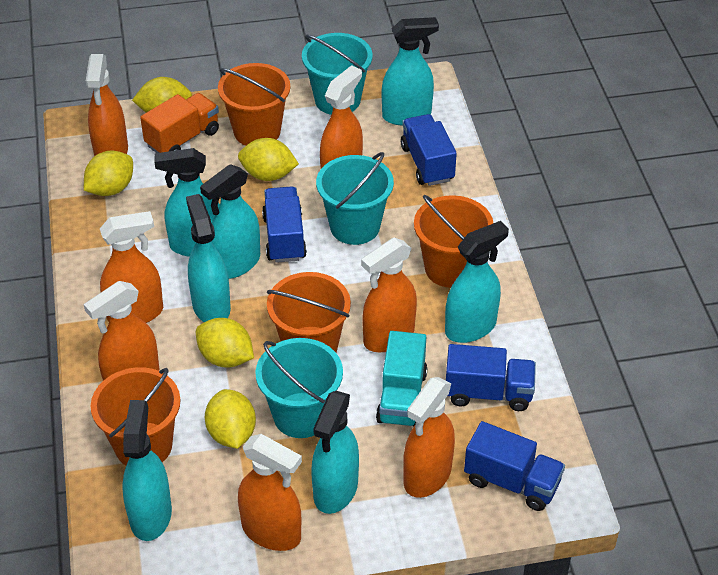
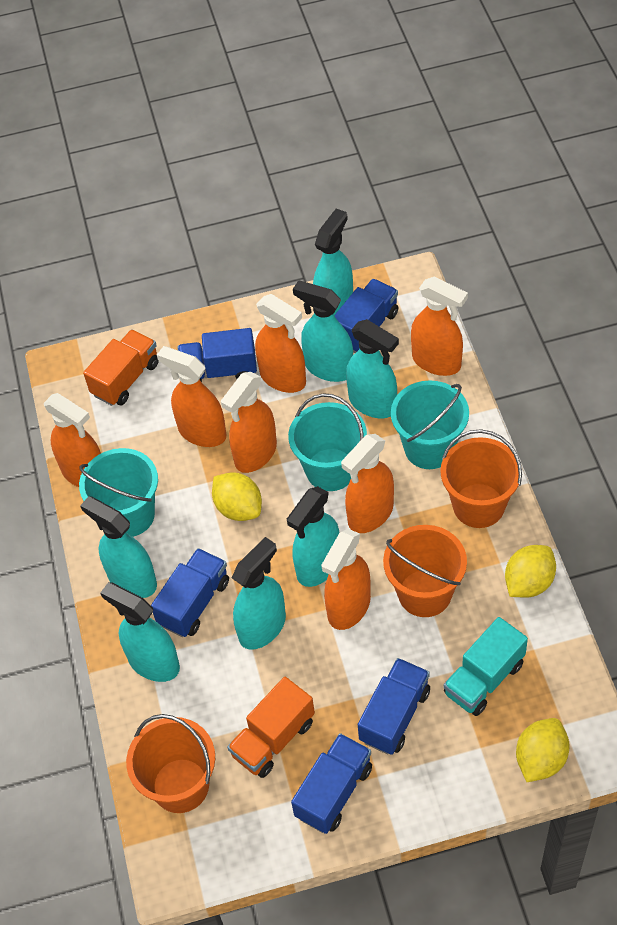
blue truck: 4 -> 5
orange bucket: 4 -> 3
orange truck: 1 -> 2
yellow lemon: 5 -> 3

